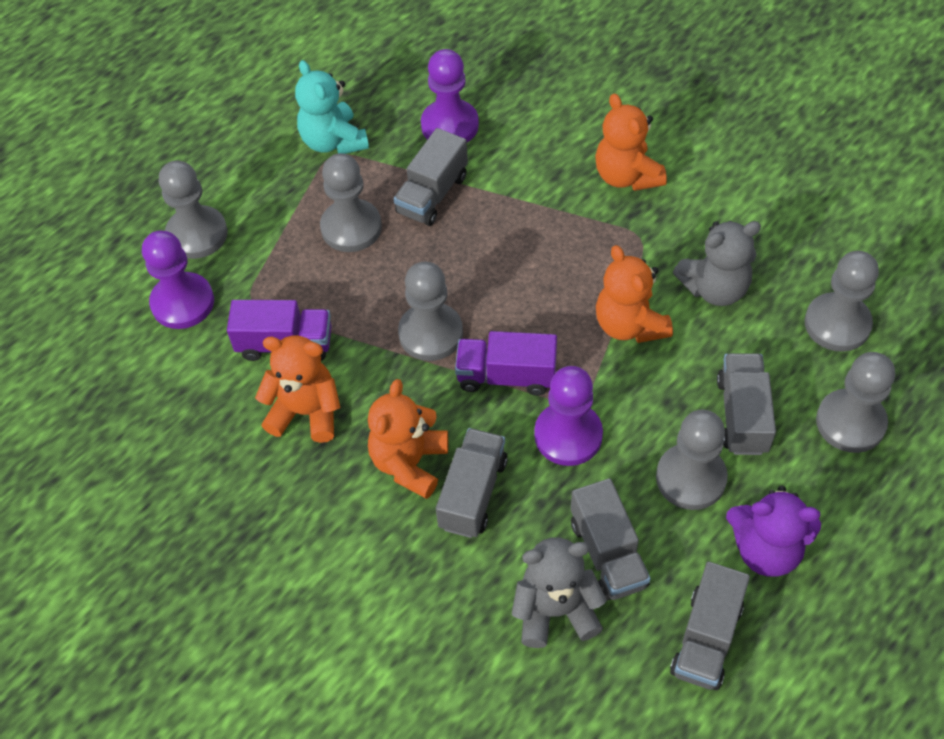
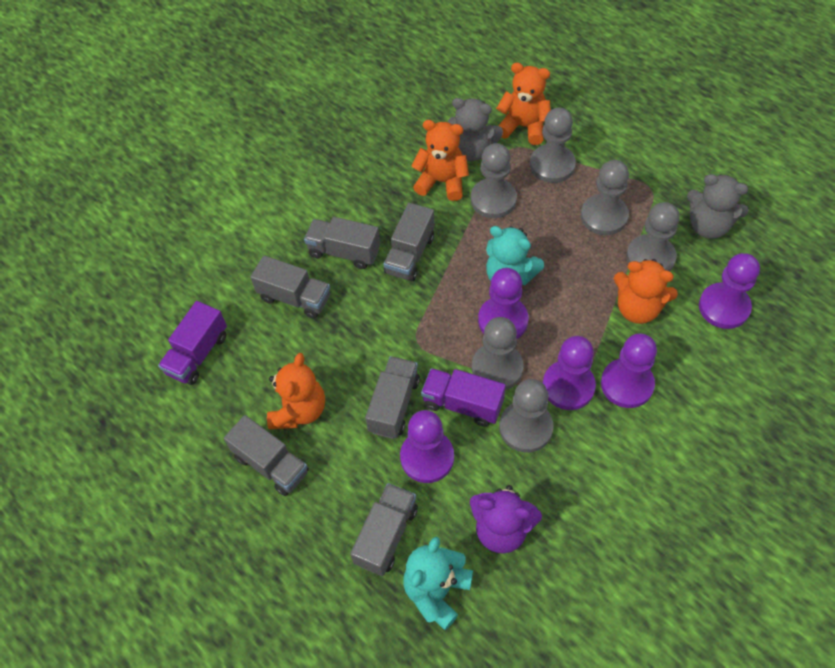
grey truck: 5 -> 6
purple pawn: 3 -> 5
turquoise teddy bear: 1 -> 2

